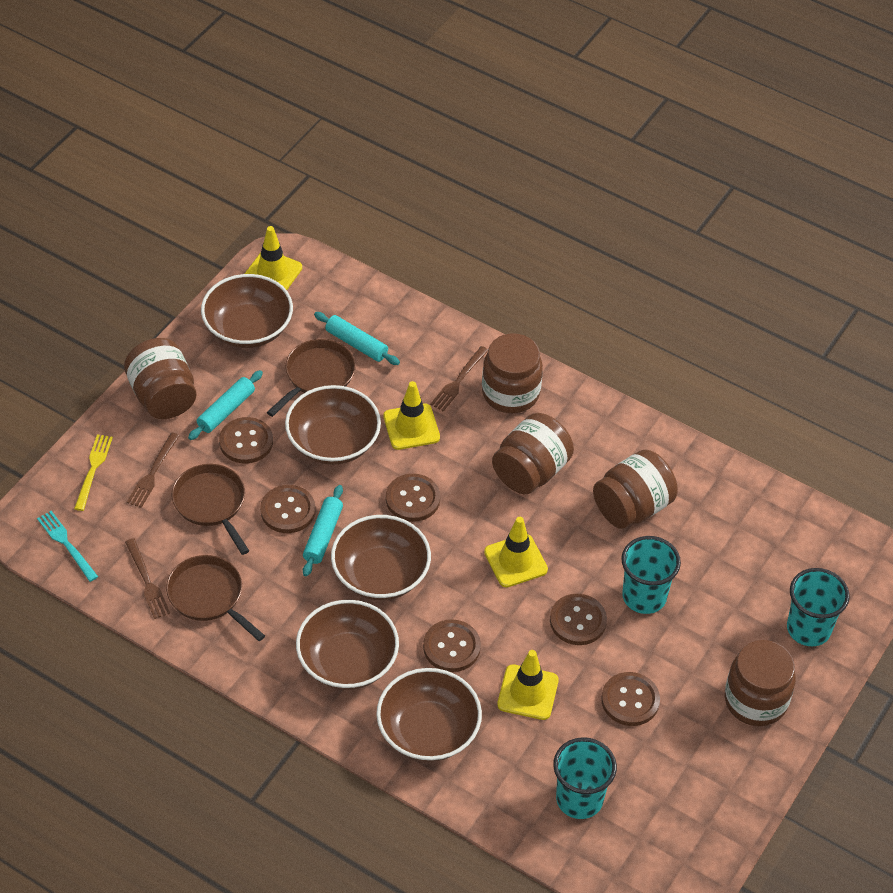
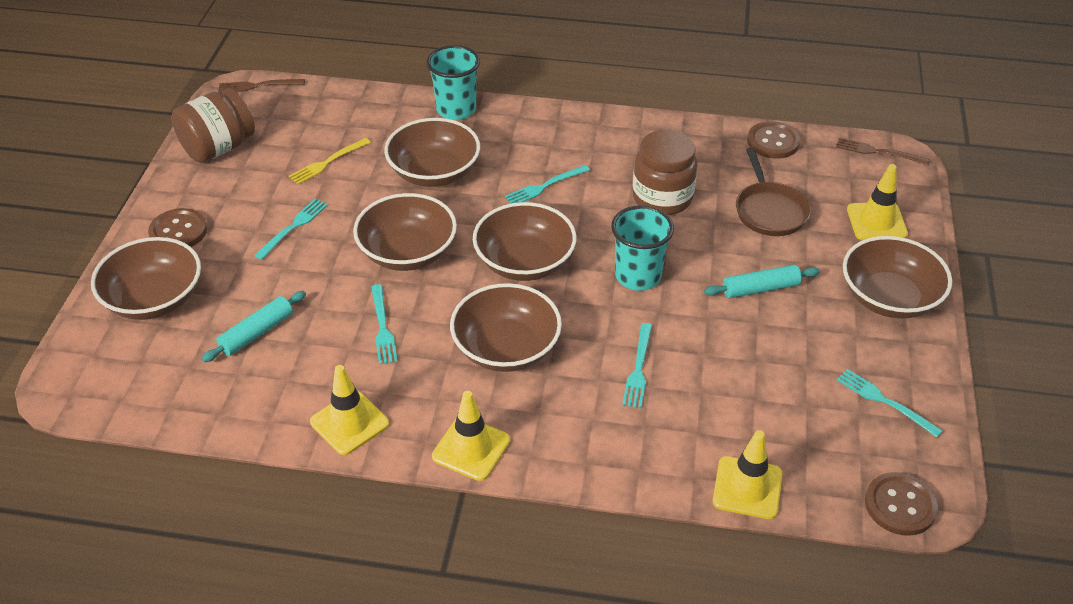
brown bowl: 5 -> 6
brown button: 6 -> 3
brown fork: 3 -> 2
brown jar: 5 -> 2
brown pan: 3 -> 1
turquoise cup: 3 -> 2
turquoise fork: 1 -> 5
turquoise rolling pin: 3 -> 2

